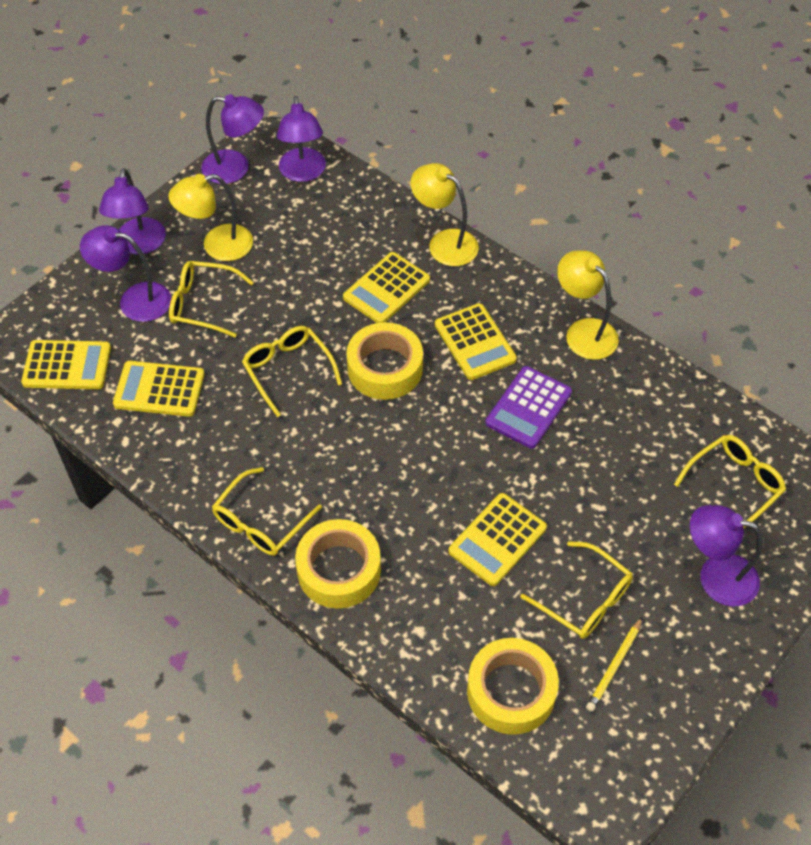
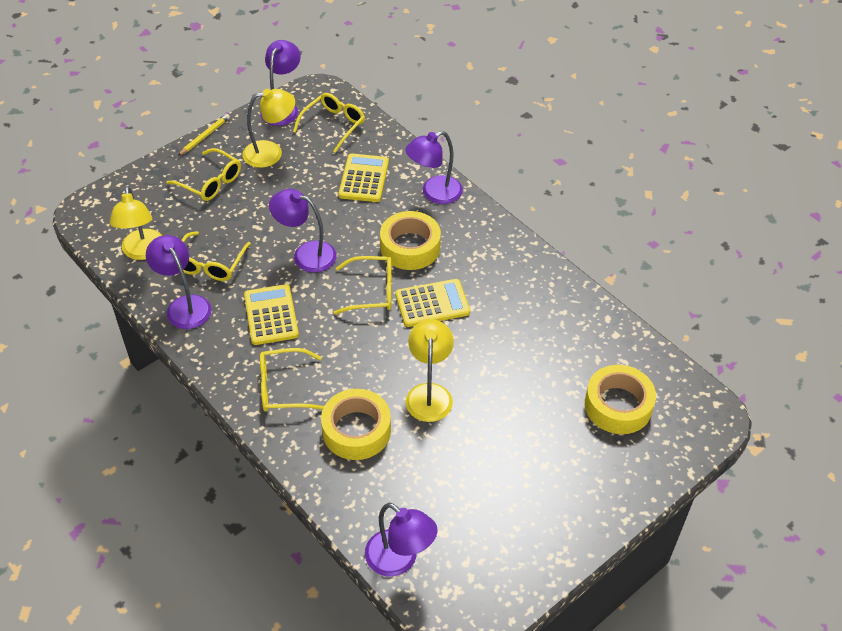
purple calculator: 1 -> 0
yellow calculator: 5 -> 3

